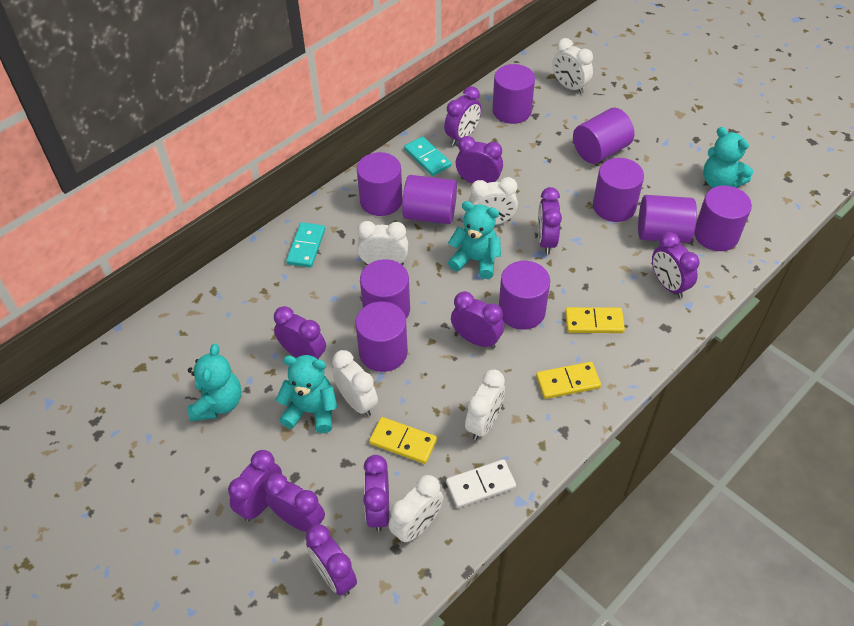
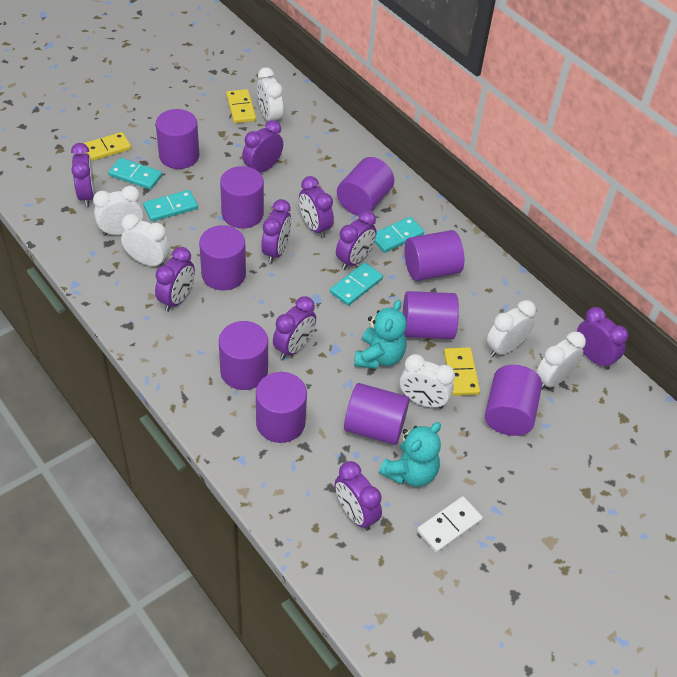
purple clock: 10 -> 9
turquoise domino: 2 -> 4
turquoise teddy bear: 4 -> 2

